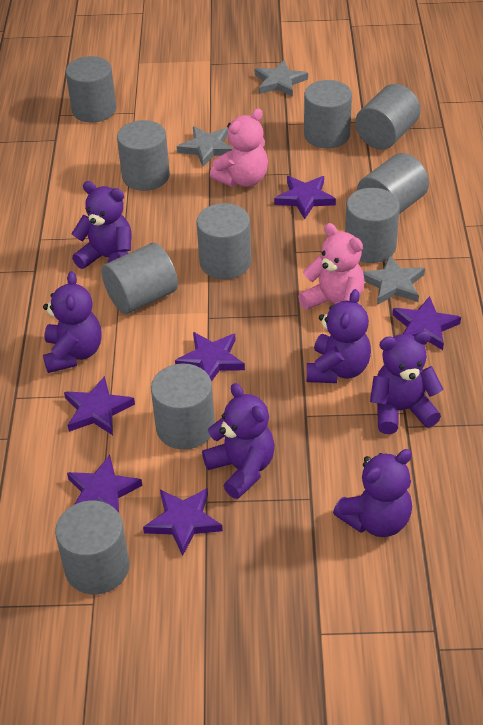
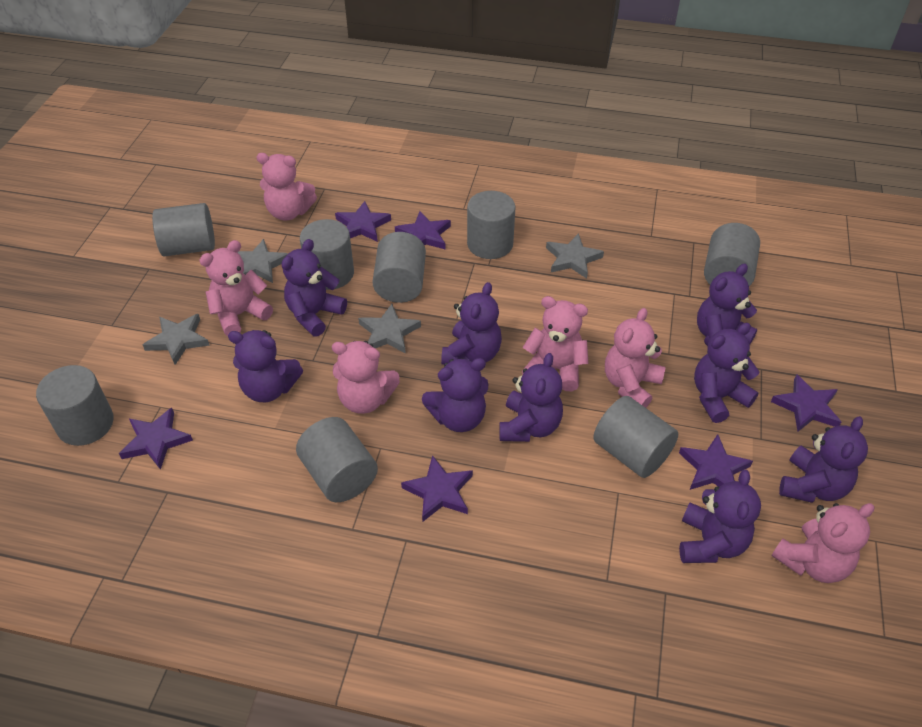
grey cylinder: 10 -> 8
grey star: 3 -> 4
pink teddy bear: 2 -> 6
purple teddy bear: 6 -> 9

